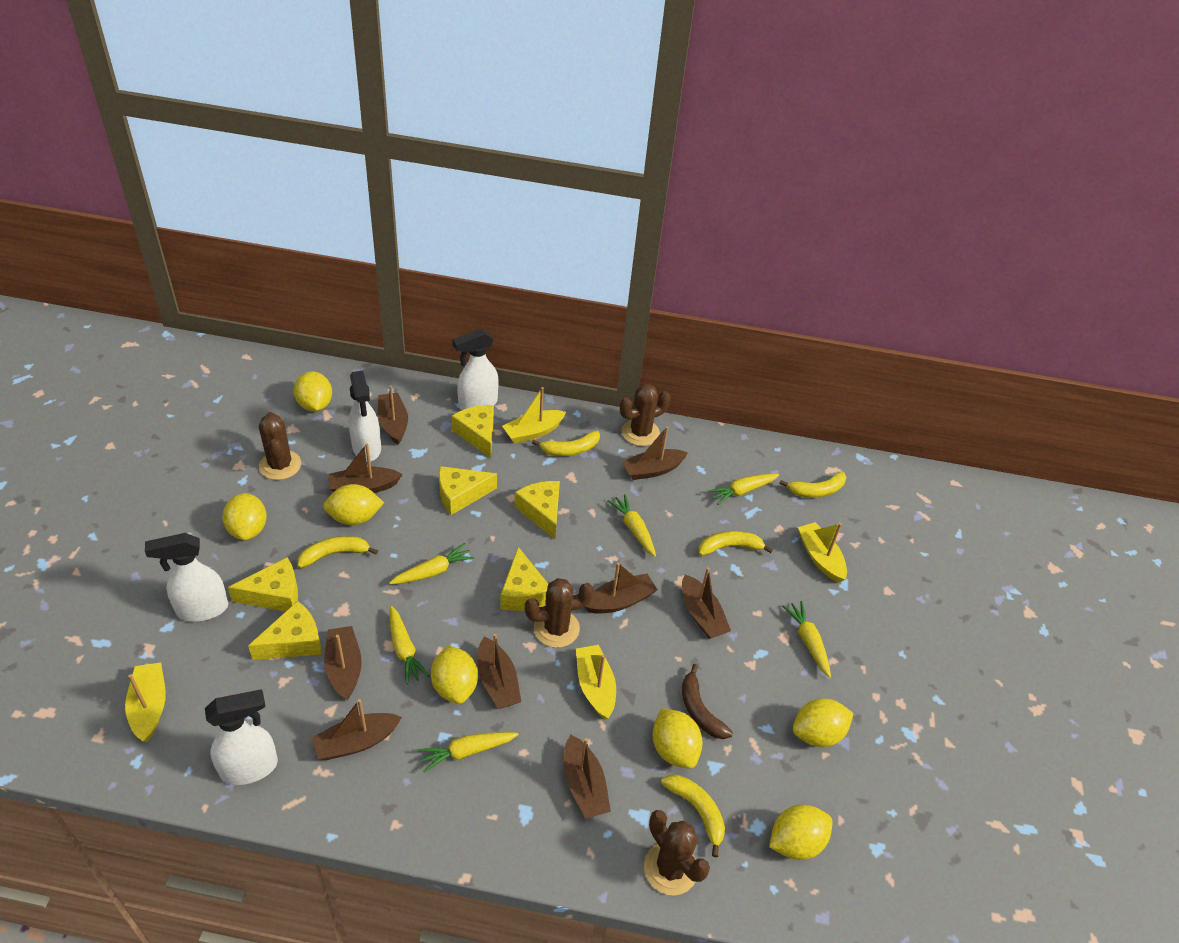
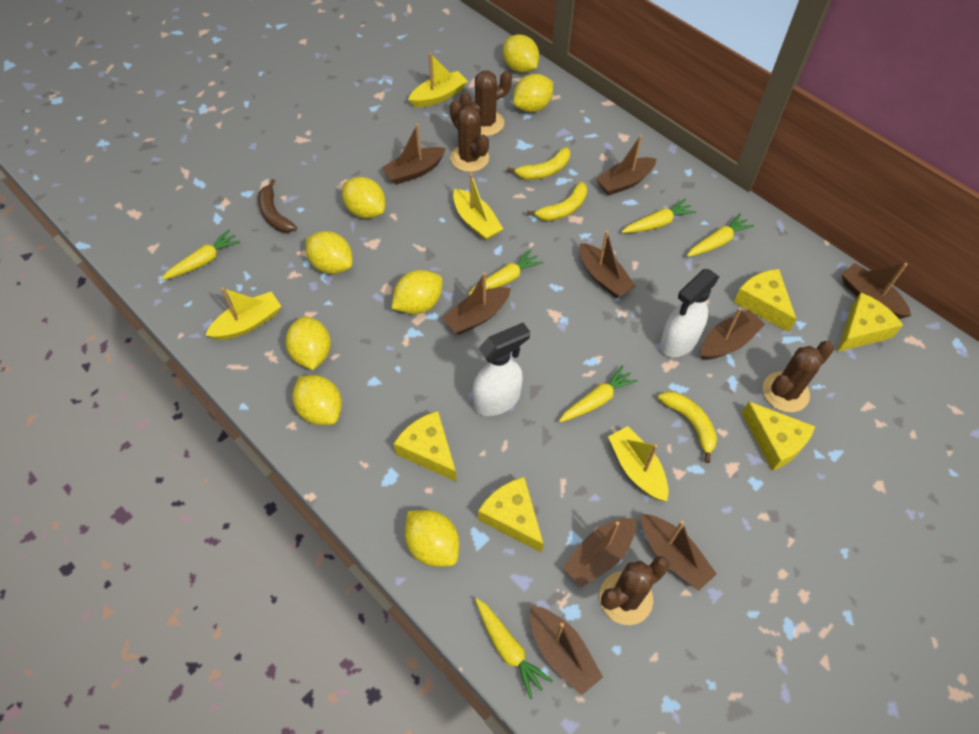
white spray bottle: 4 -> 2
yellow banana: 5 -> 3
yellow cheese: 6 -> 5
yellow lemon: 7 -> 8

